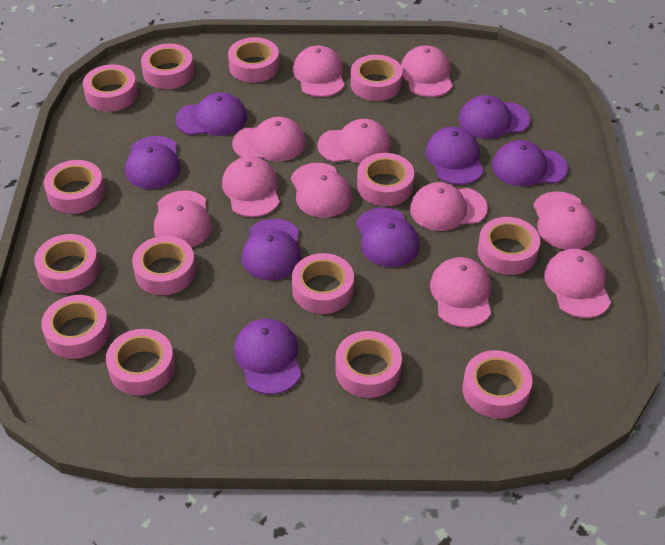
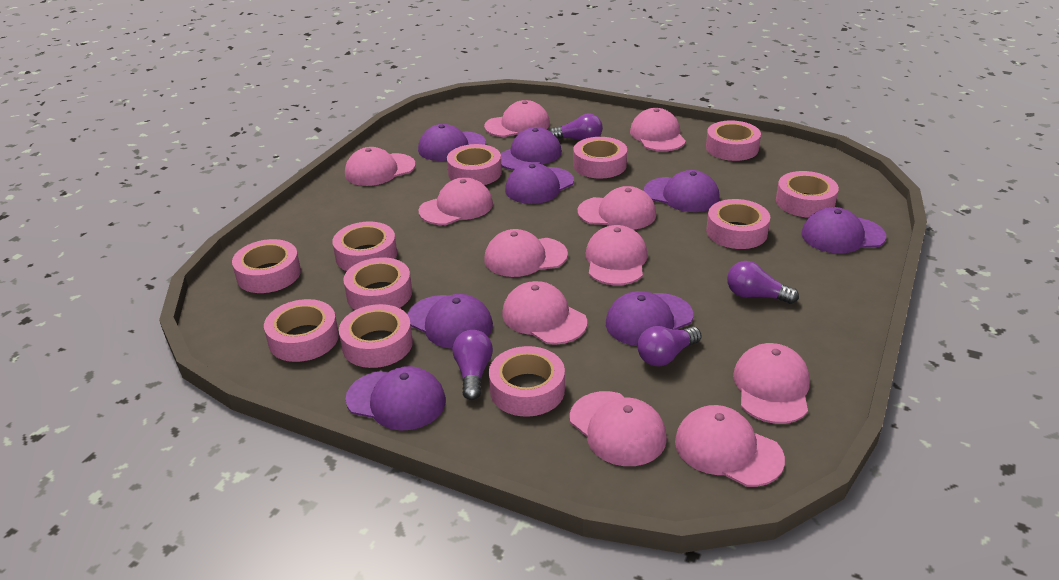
pink tape: 14 -> 11
purple light bulb: 0 -> 4

